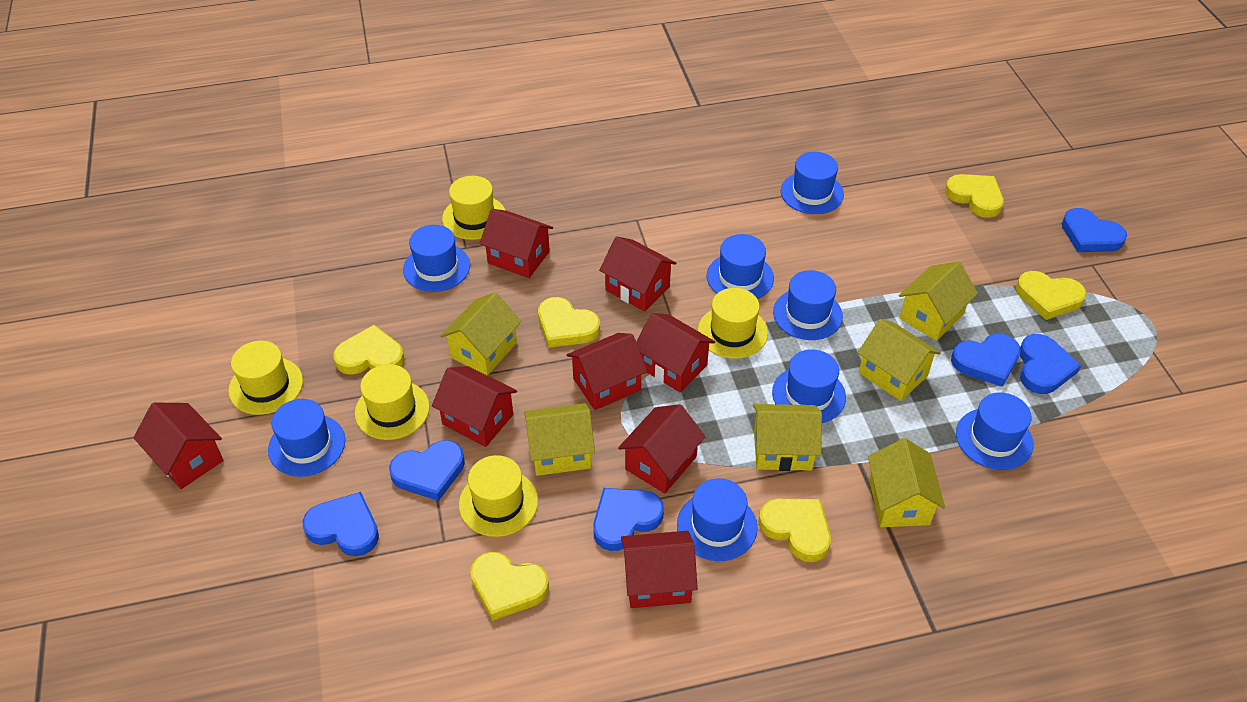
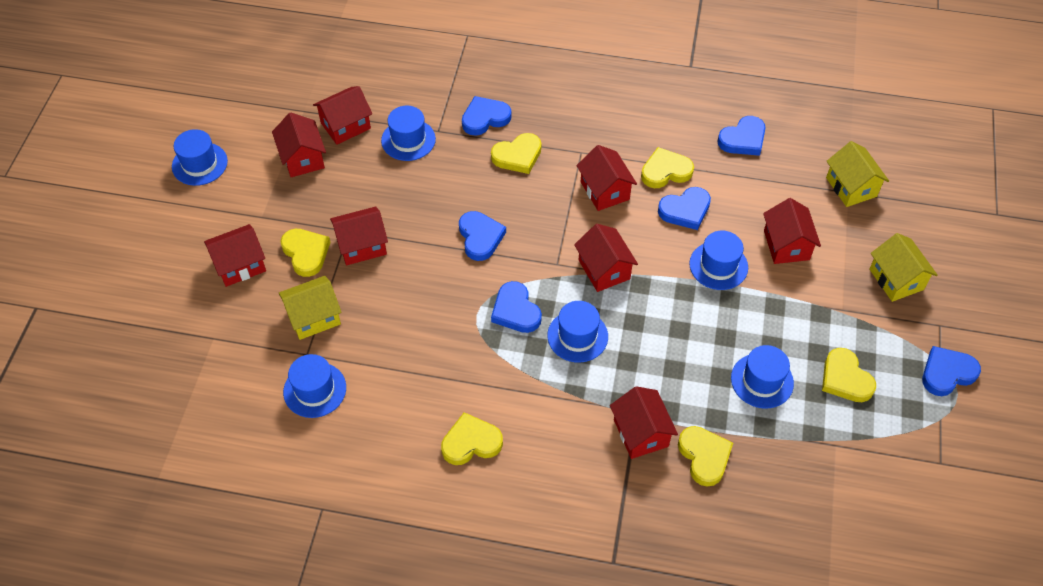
blue hat: 8 -> 6
yellow hat: 5 -> 0
yellow house: 6 -> 3

